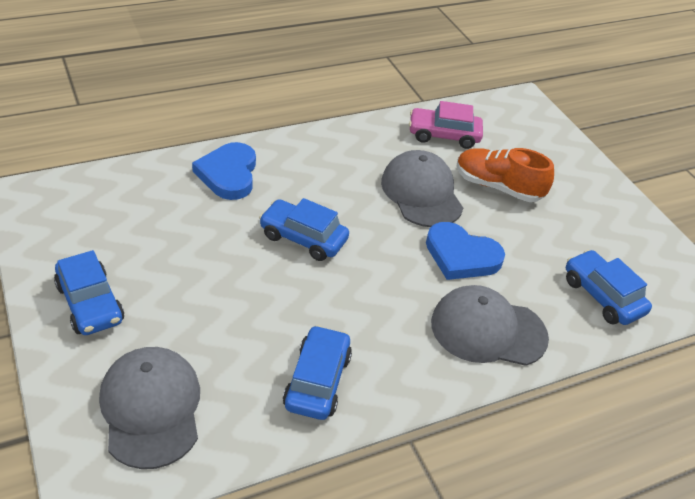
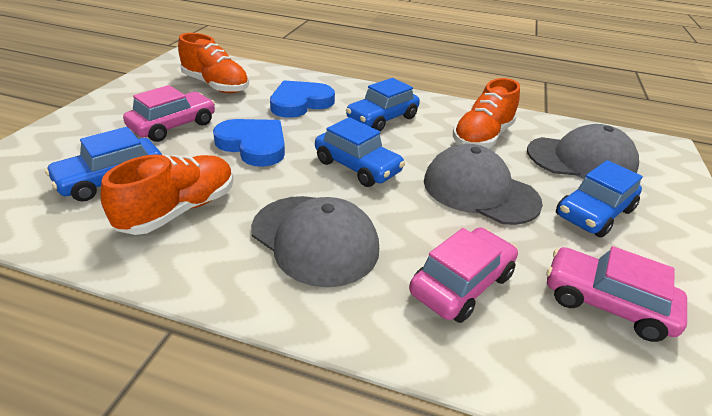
orange shoe: 1 -> 3
pink car: 1 -> 3

